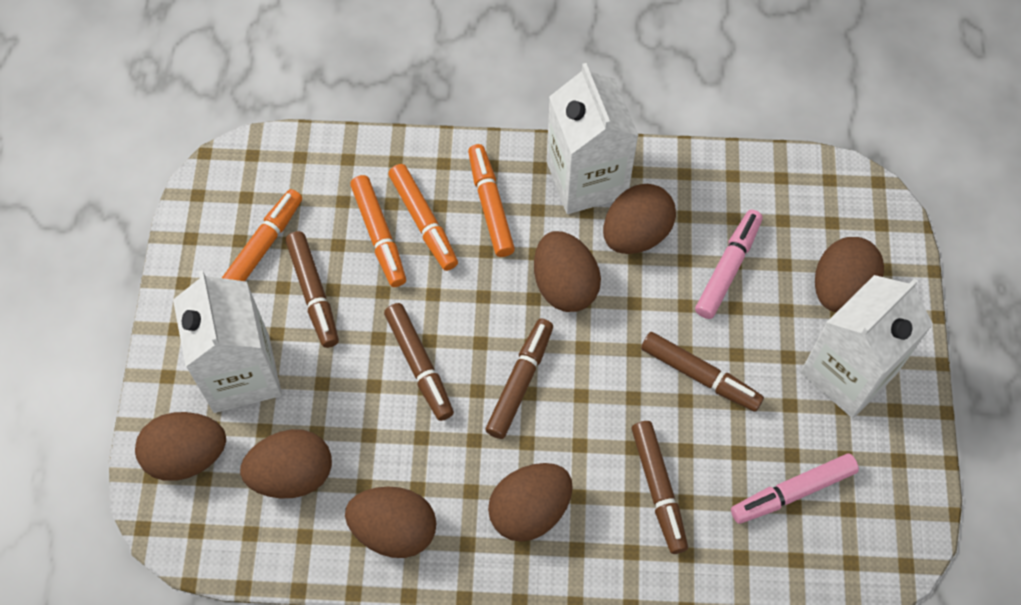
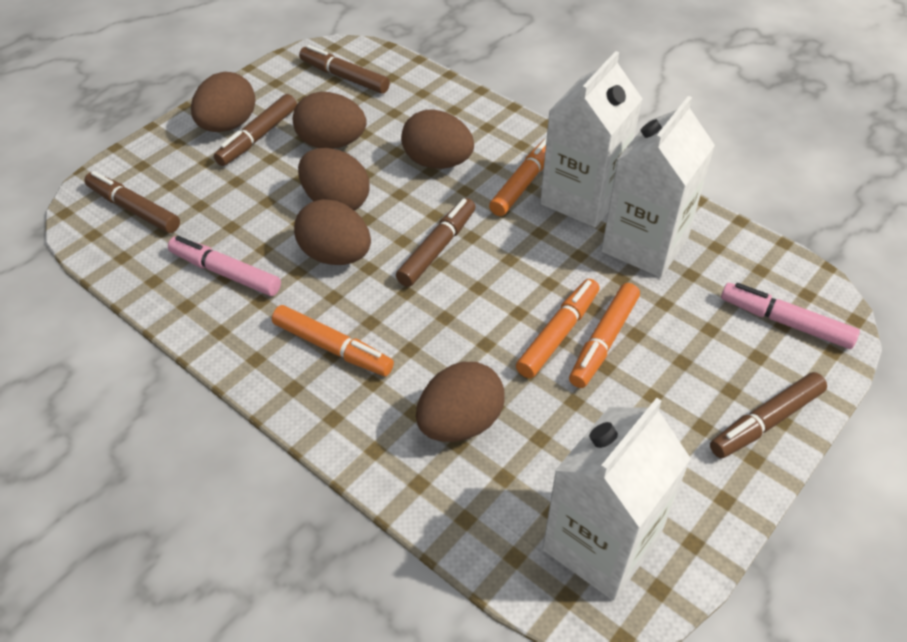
brown egg: 7 -> 6

